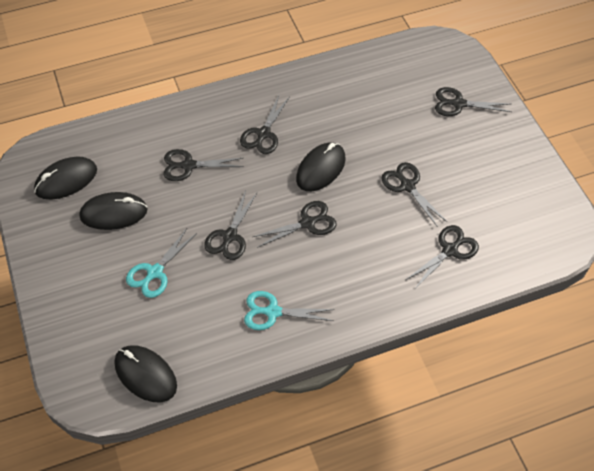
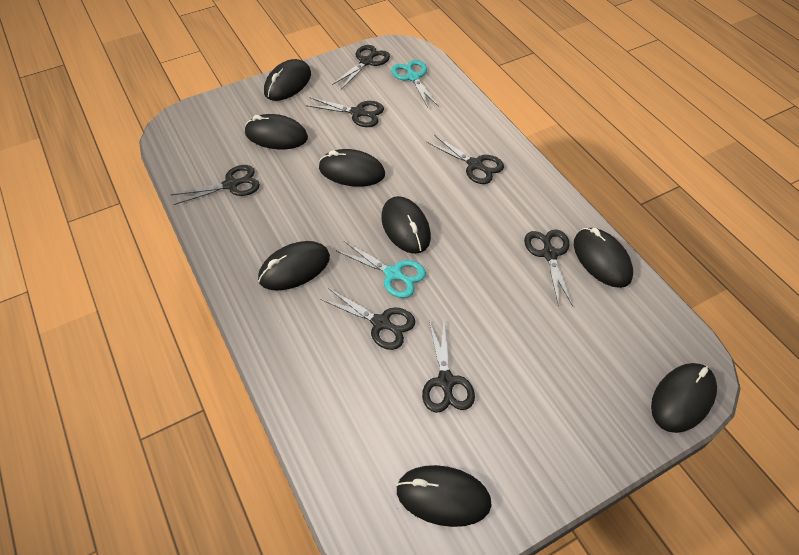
black mouse: 4 -> 8

